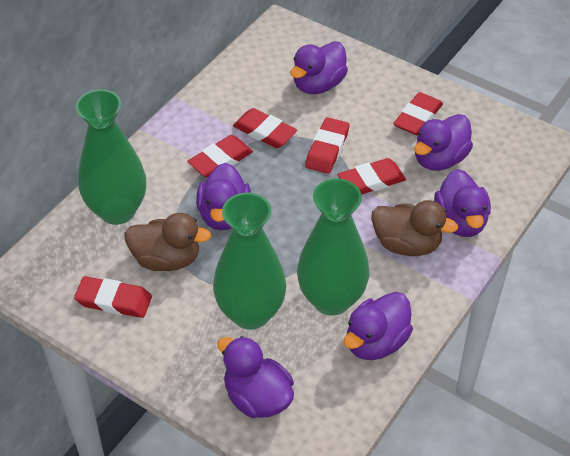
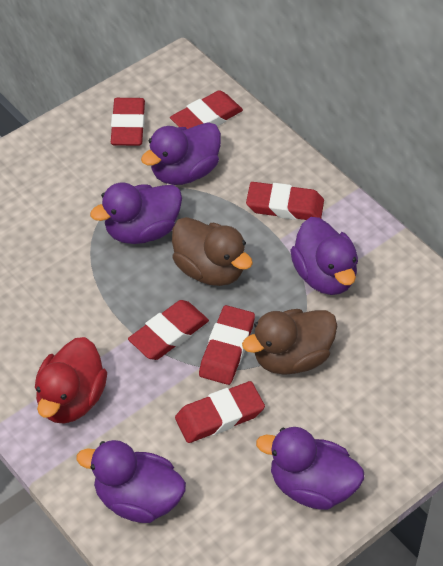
green vase: 3 -> 0
purple duck: 6 -> 5
red duck: 0 -> 1

